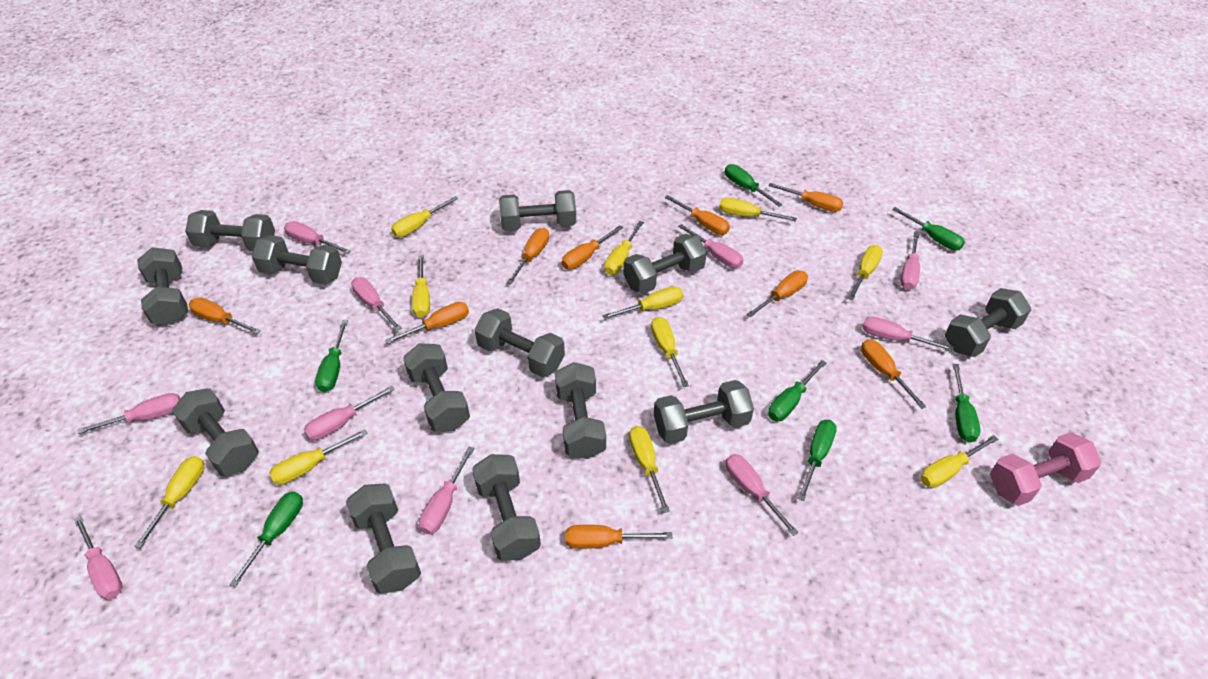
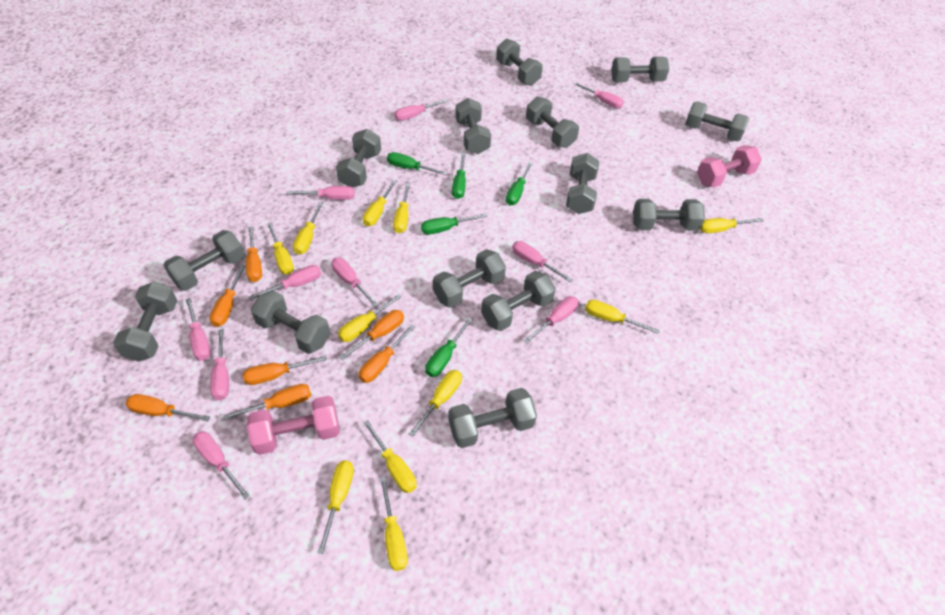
green screwdriver: 7 -> 5
grey dumbbell: 13 -> 14
orange screwdriver: 9 -> 7
pink dumbbell: 1 -> 2

